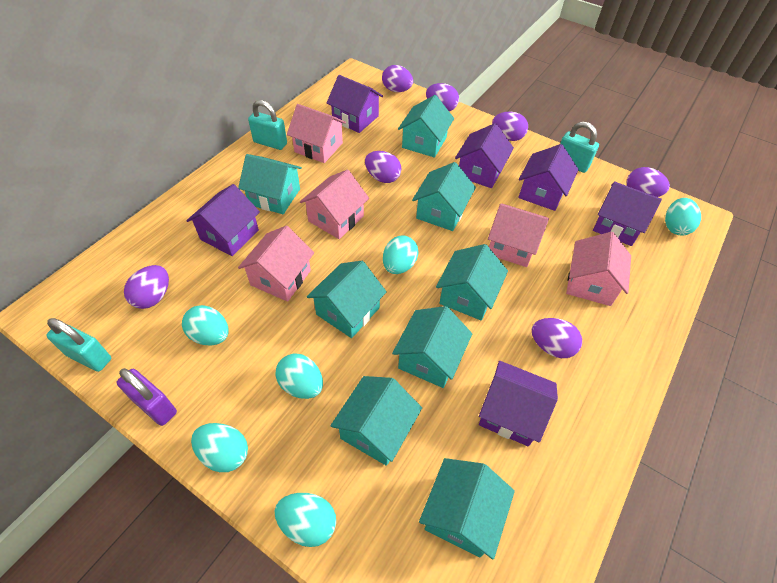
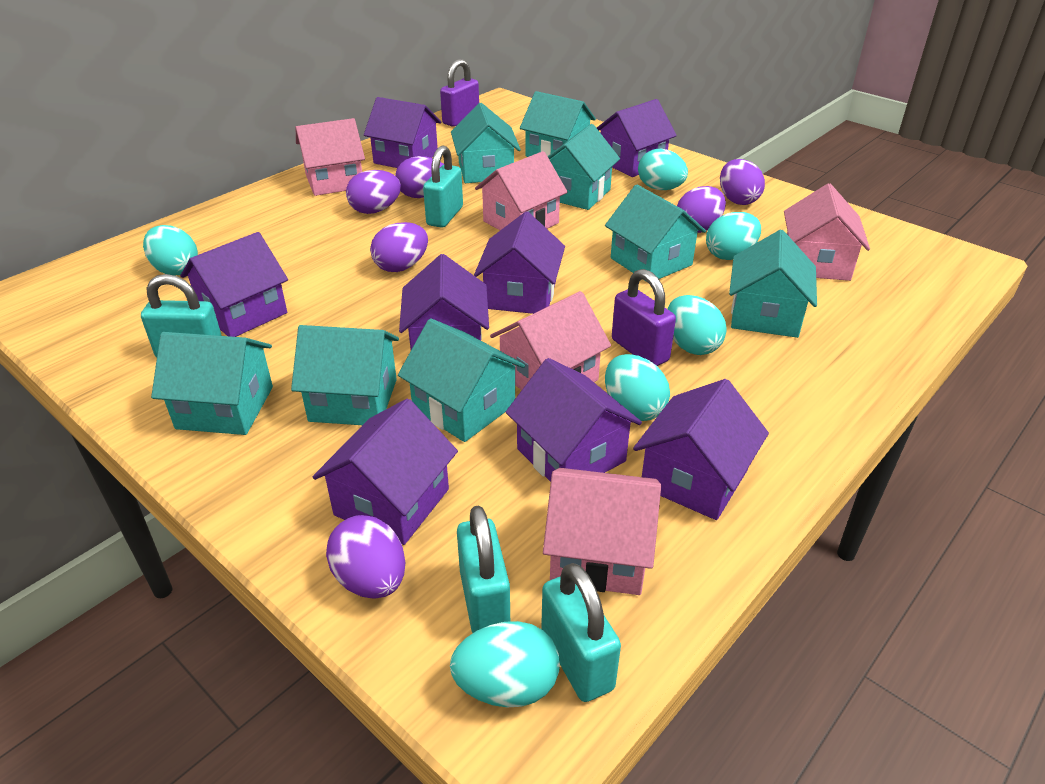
purple egg: 7 -> 6
purple house: 6 -> 8
purple padlock: 1 -> 2
turquoise padlock: 3 -> 4

